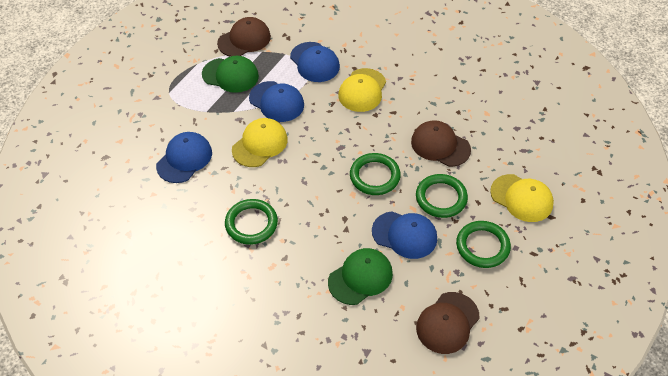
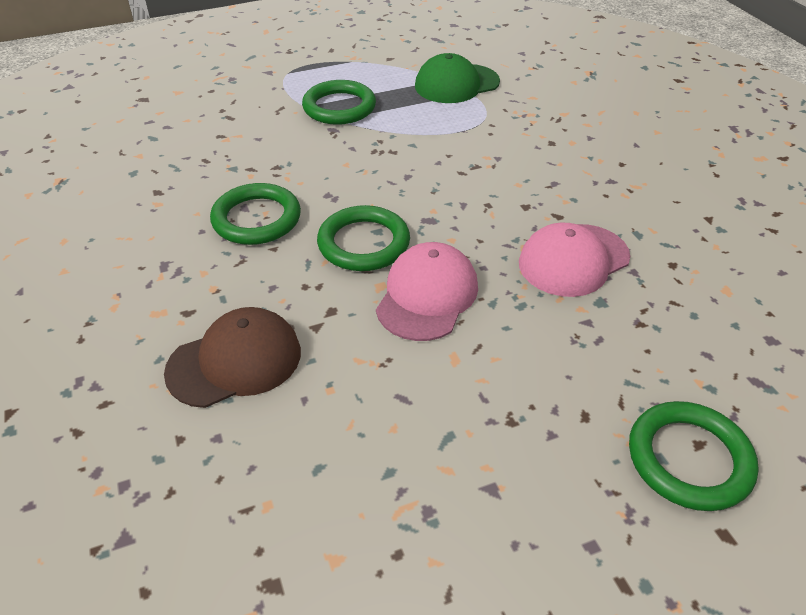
blue cap: 4 -> 0
brown cap: 3 -> 1
green cap: 2 -> 1
pink cap: 0 -> 2
yellow cap: 3 -> 0

